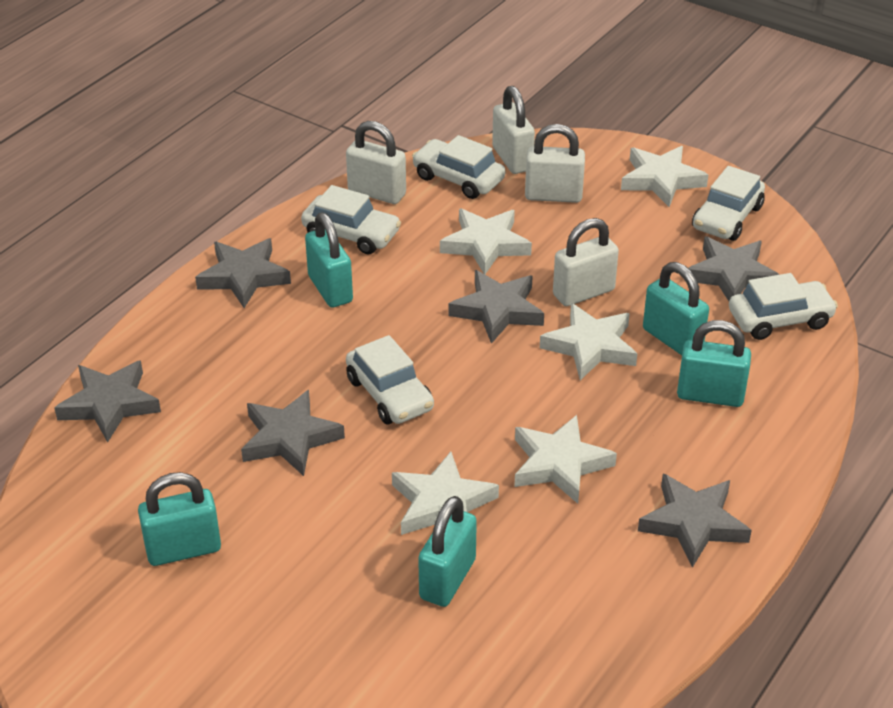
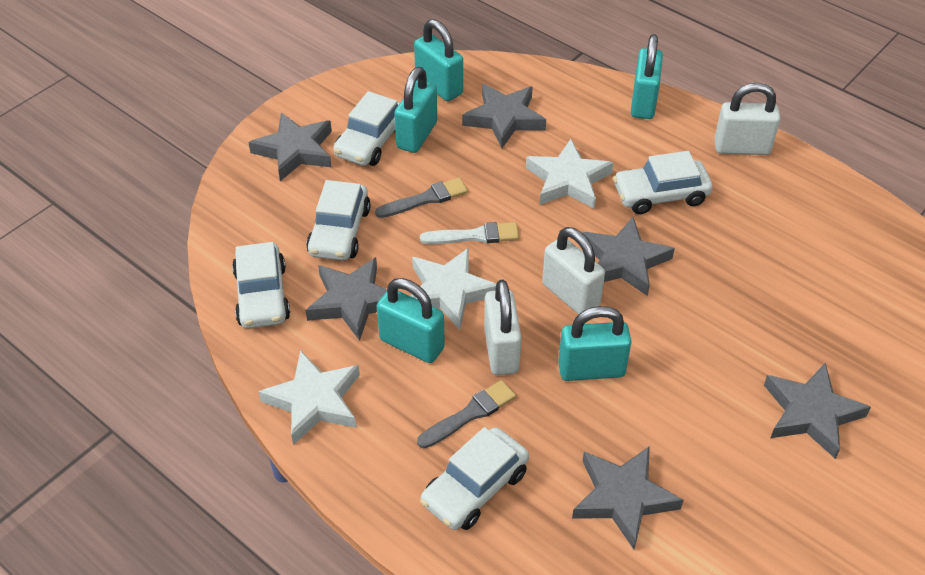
grey brush: 0 -> 2
white brush: 0 -> 1
white padlock: 4 -> 3
white star: 5 -> 3

